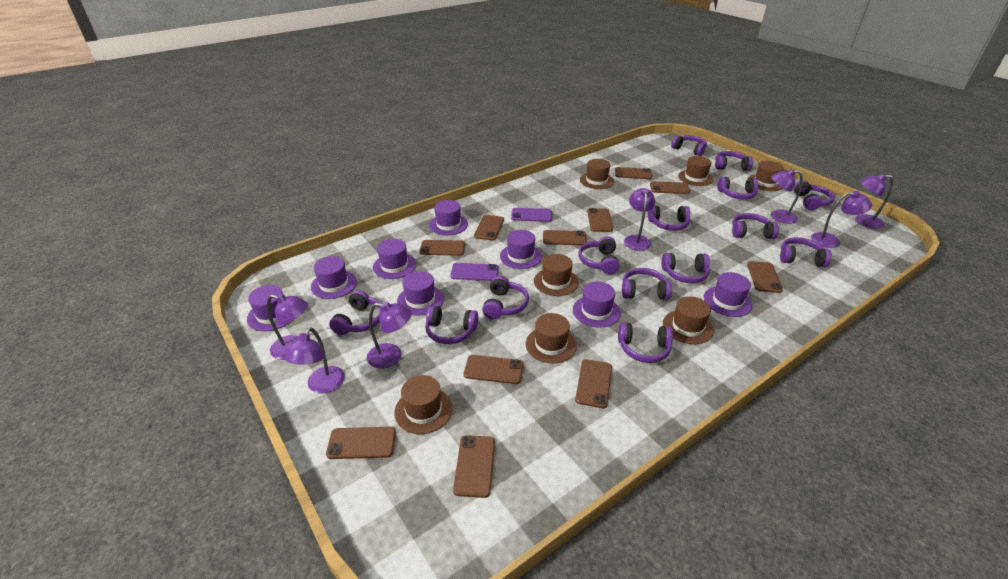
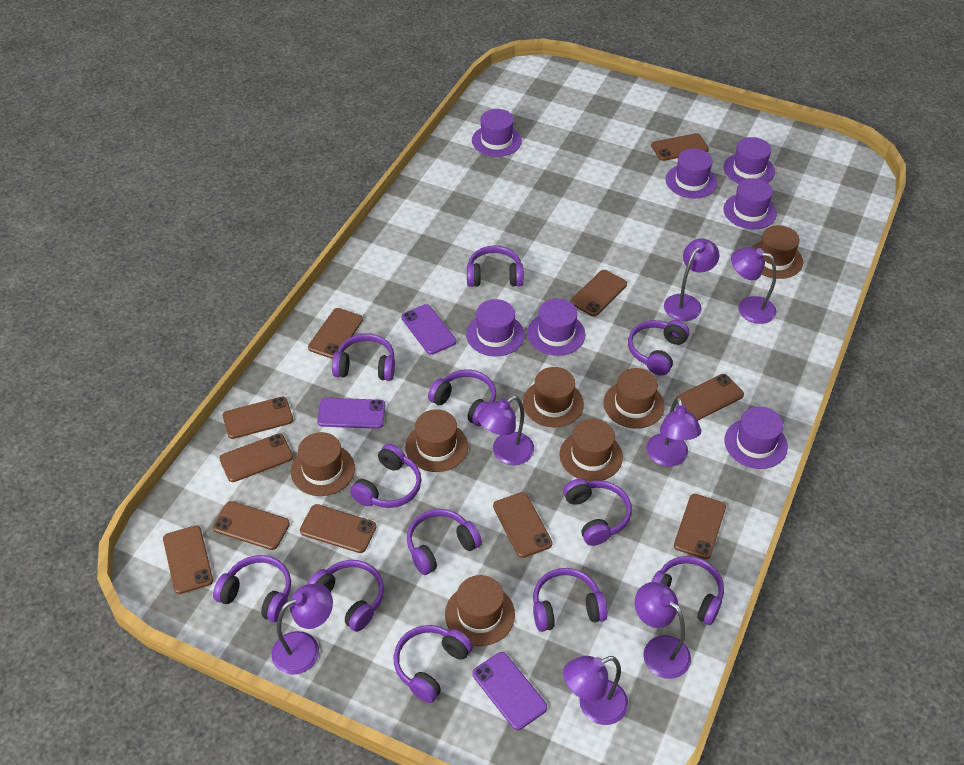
purple hat: 8 -> 7
purple headphones: 14 -> 12
purple phone: 2 -> 3

